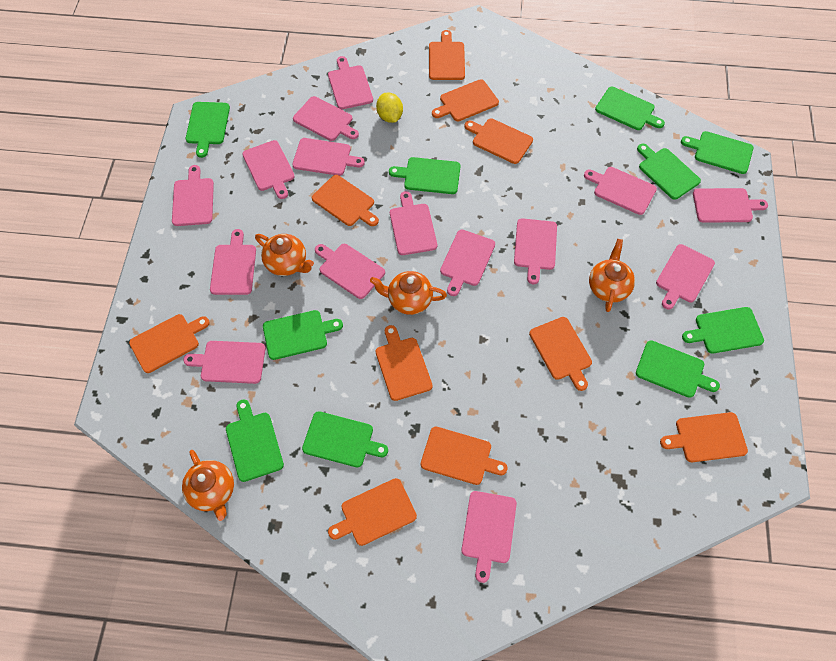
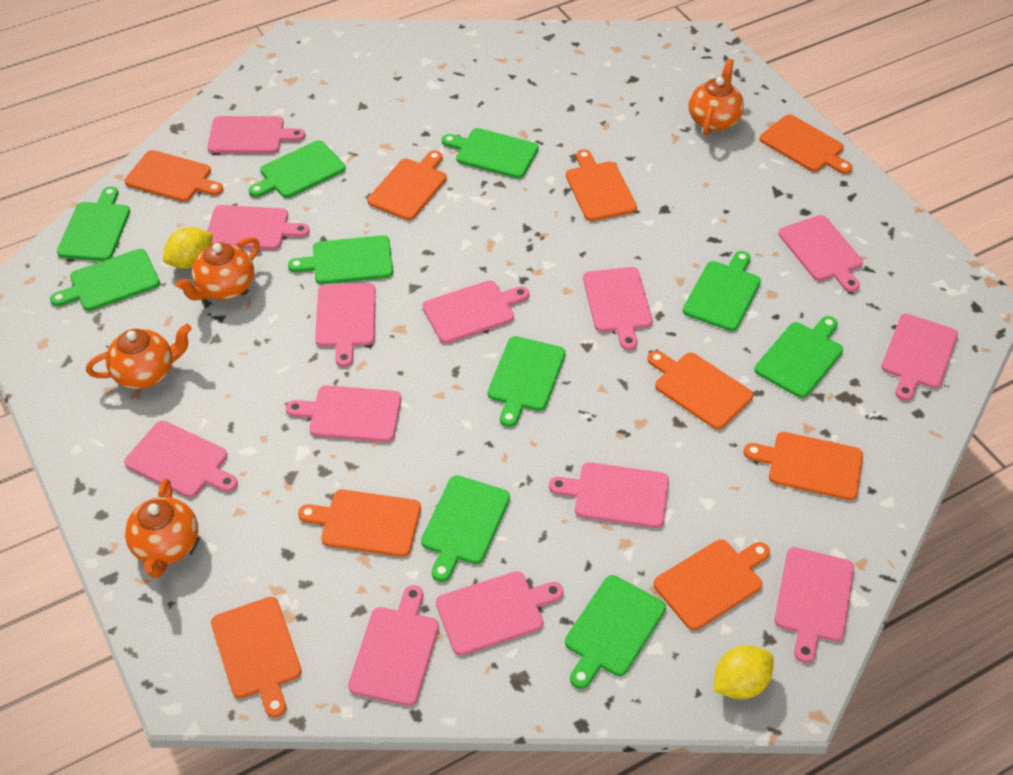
orange cutting board: 10 -> 9
pink cutting board: 15 -> 13
yellow lemon: 1 -> 2

